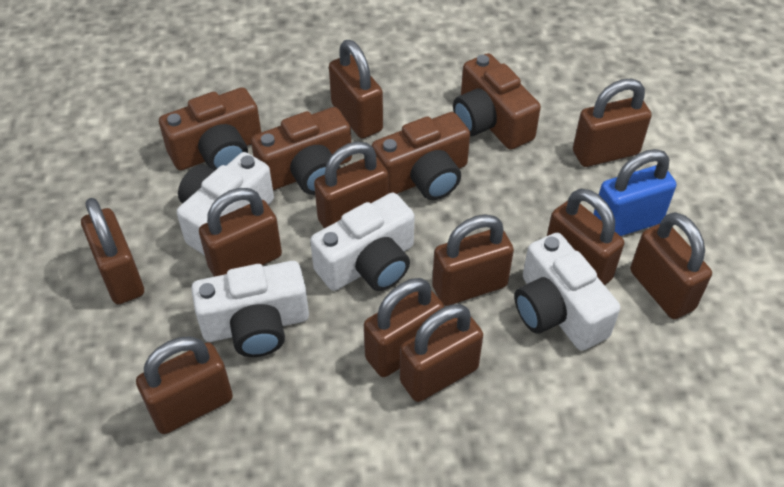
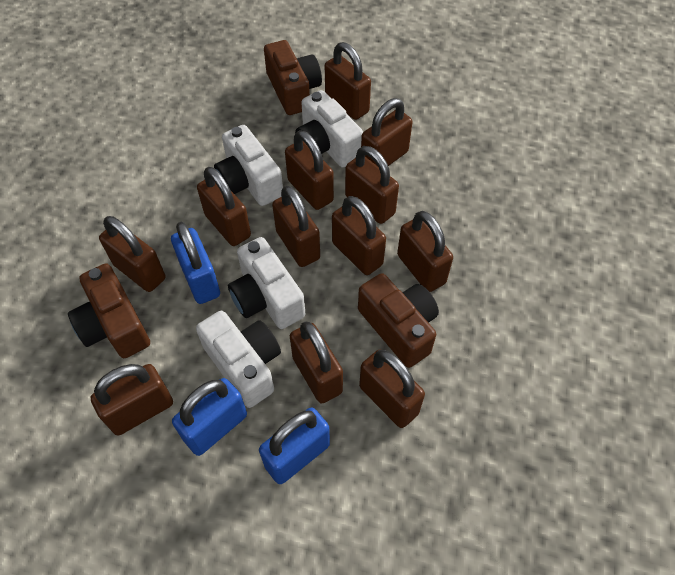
blue padlock: 1 -> 3
brown camera: 4 -> 3
brown padlock: 11 -> 12

